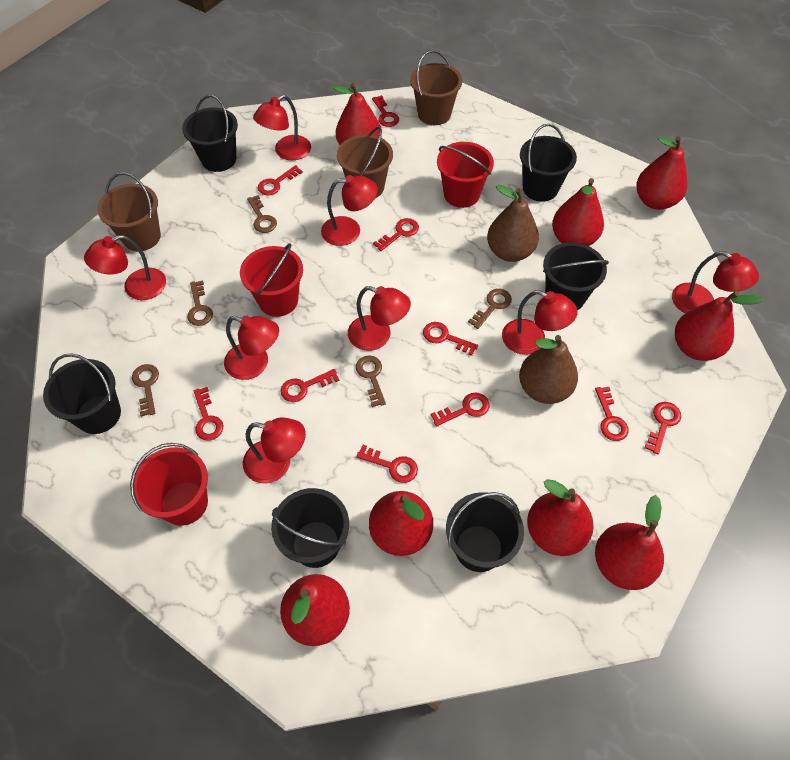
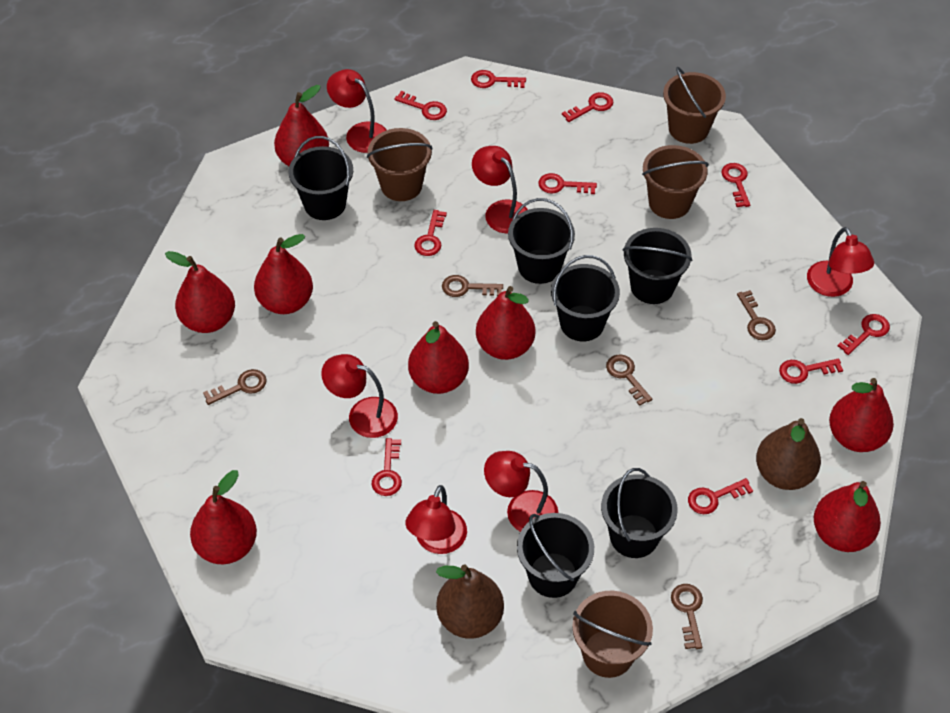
brown bucket: 3 -> 4
red bucket: 3 -> 0
red lamp: 8 -> 6

